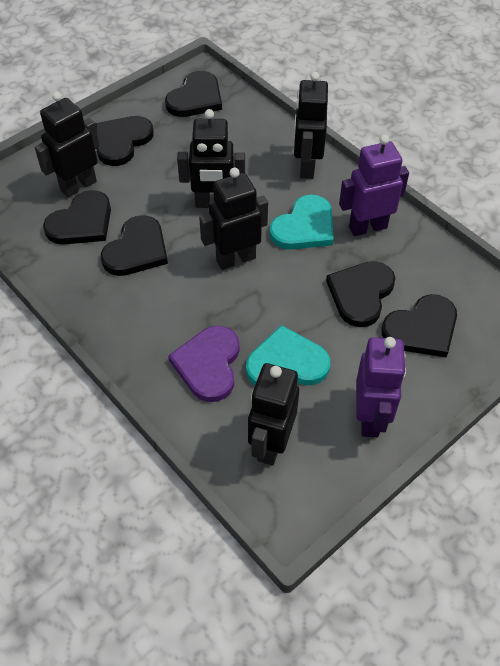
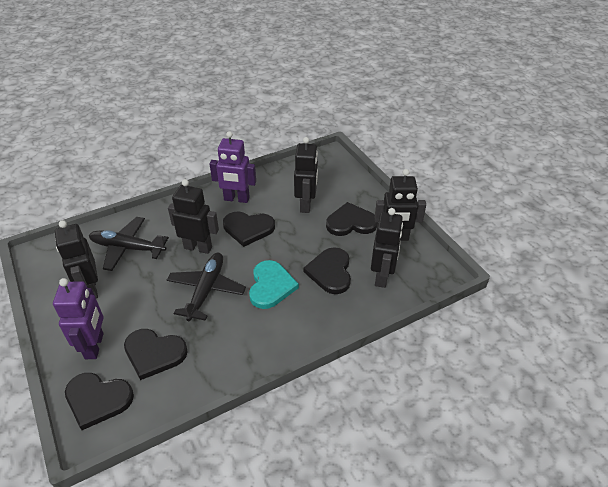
black heart: 6 -> 5
black plane: 0 -> 2
purple heart: 1 -> 0
turquoise heart: 2 -> 1

